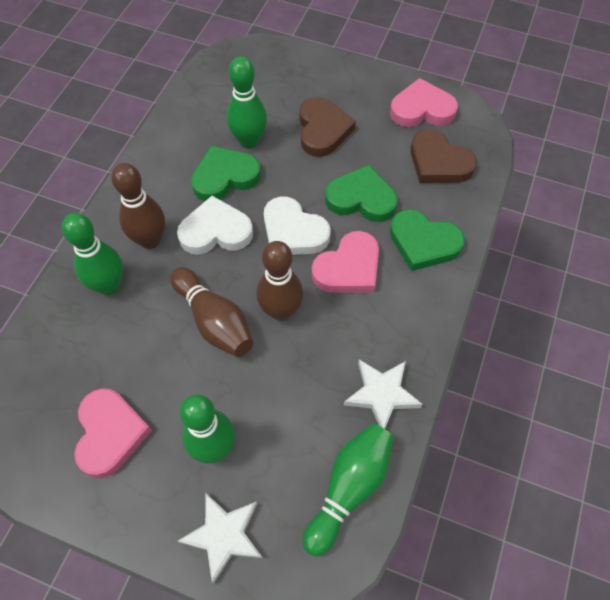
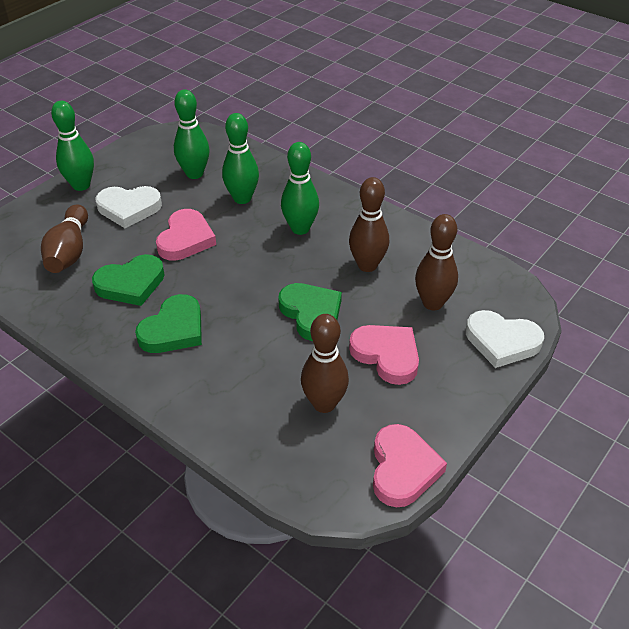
brown bowling pin: 3 -> 4
brown heart: 2 -> 0
white star: 2 -> 0

